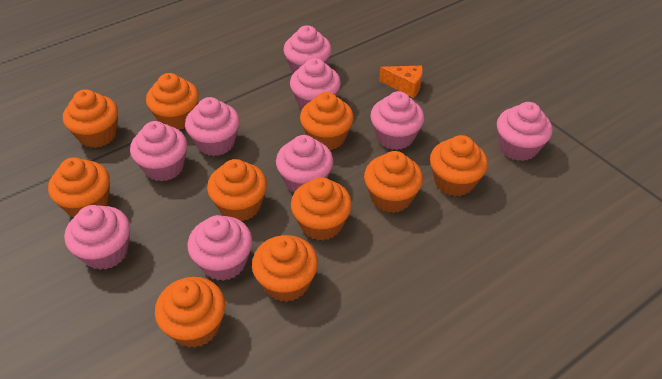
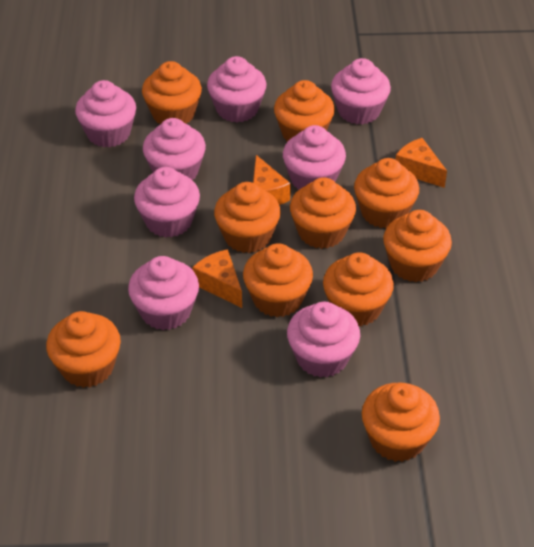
orange cheese: 1 -> 3
pink cupcake: 9 -> 8

